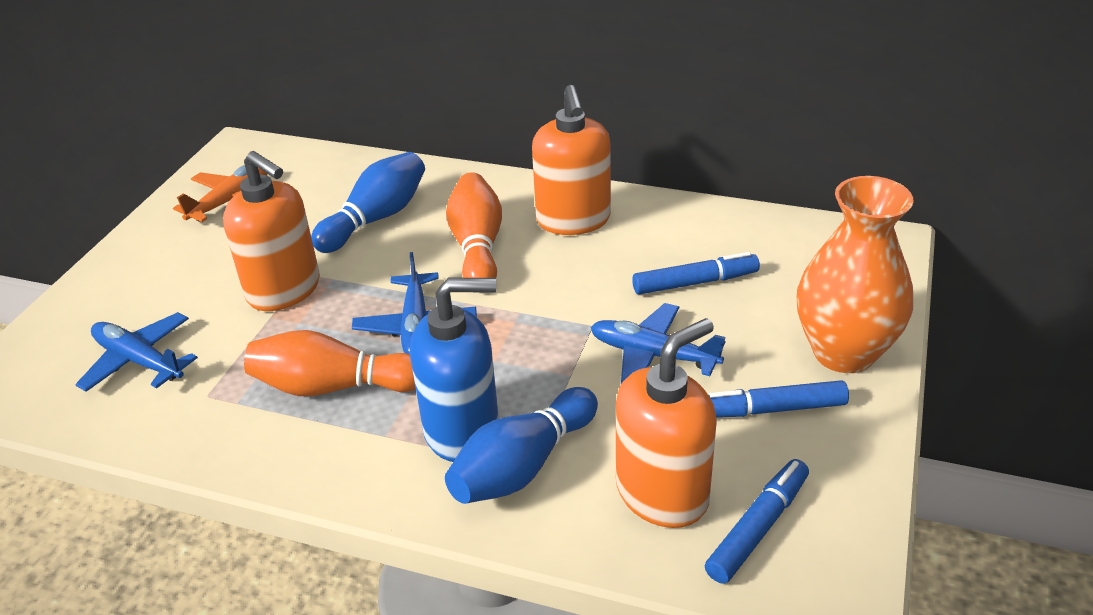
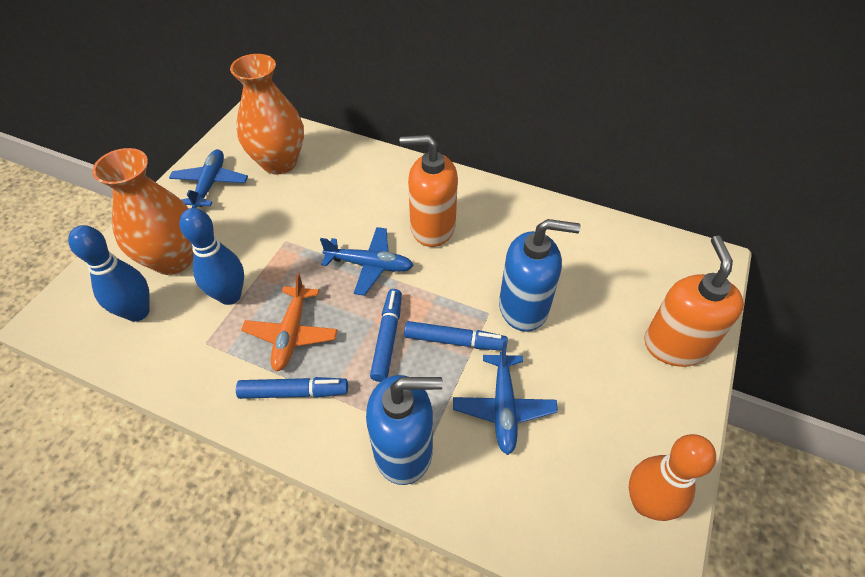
blue soap dispenser: 1 -> 2
orange bowling pin: 2 -> 1
orange soap dispenser: 3 -> 2
orange vase: 1 -> 2

